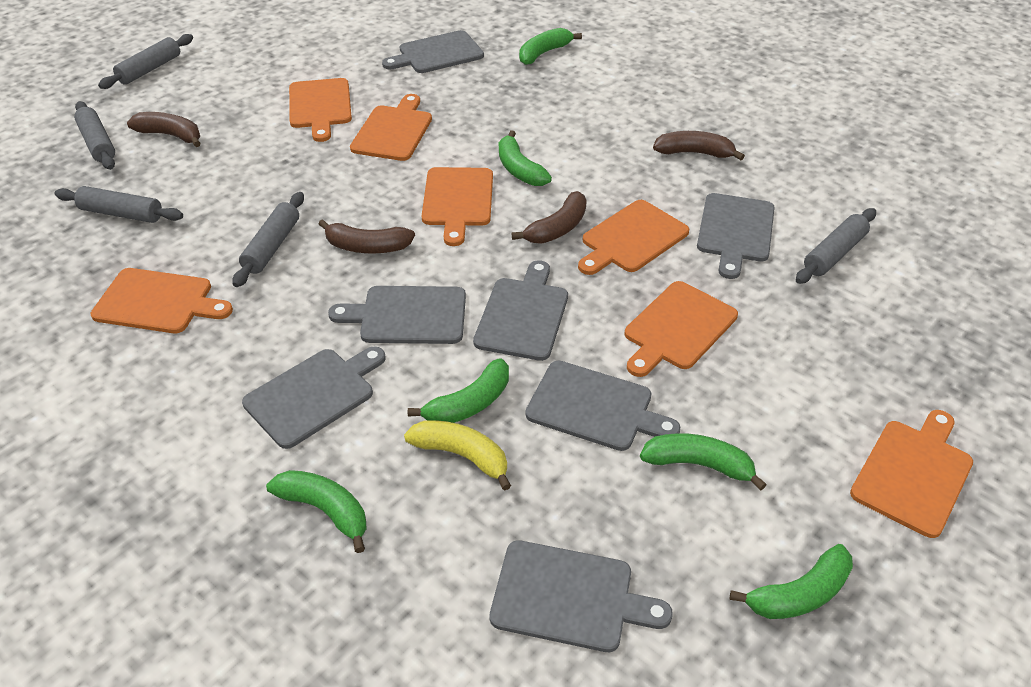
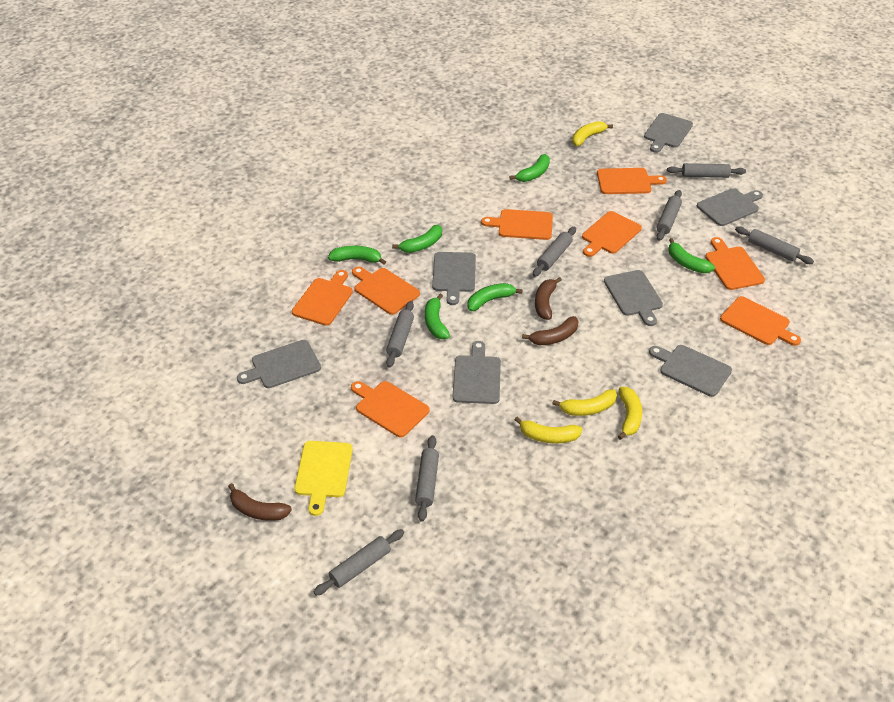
brown banana: 4 -> 3
grey rolling pin: 5 -> 7
orange cutting board: 7 -> 8
yellow banana: 1 -> 4
yellow cutting board: 0 -> 1

